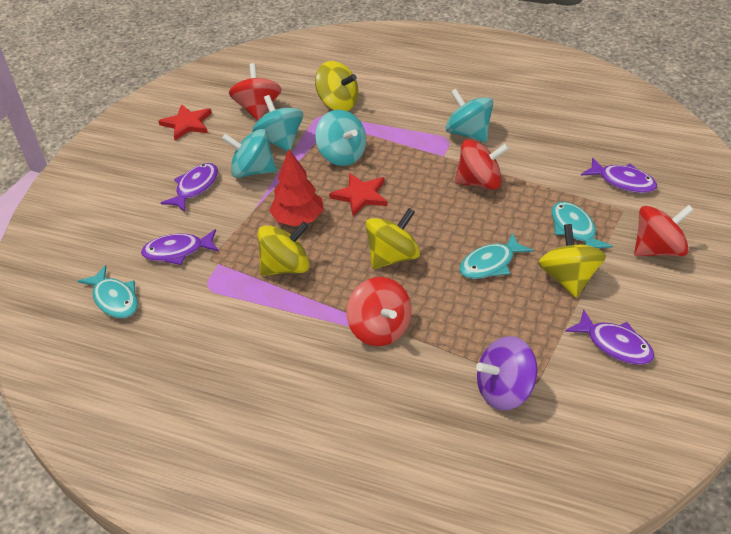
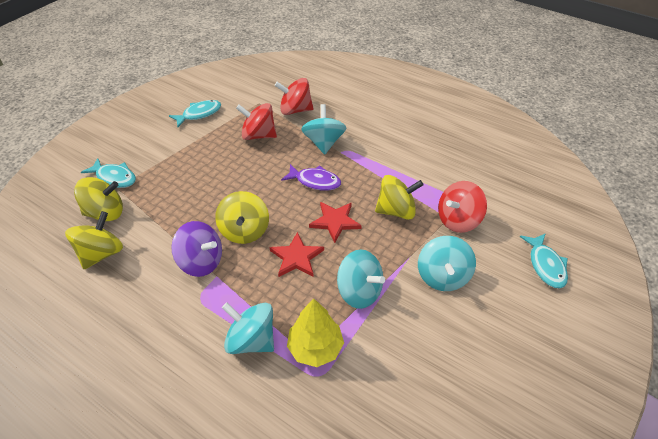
purple fish: 4 -> 1
red spinning top: 4 -> 3
red tree: 1 -> 0
yellow tree: 0 -> 1

